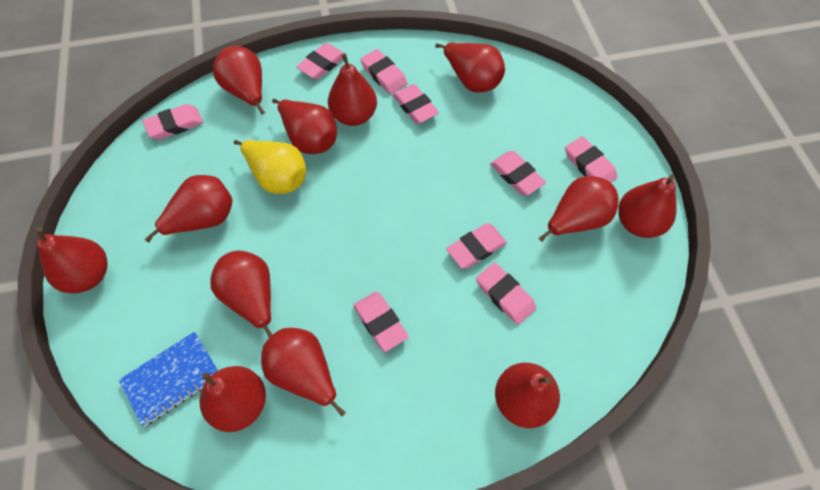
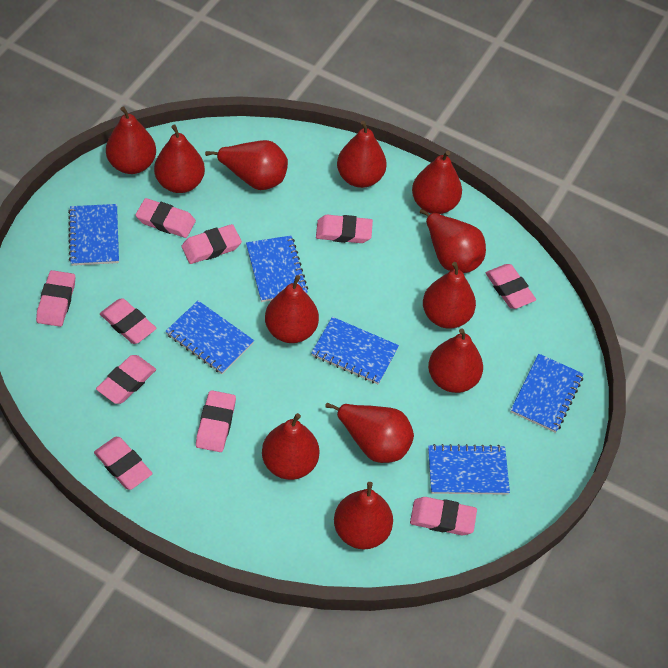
blue notebook: 1 -> 6
pink eraser: 9 -> 10
yellow pear: 1 -> 0

